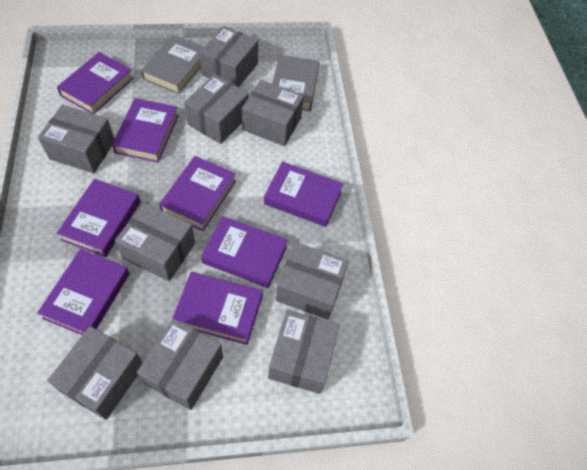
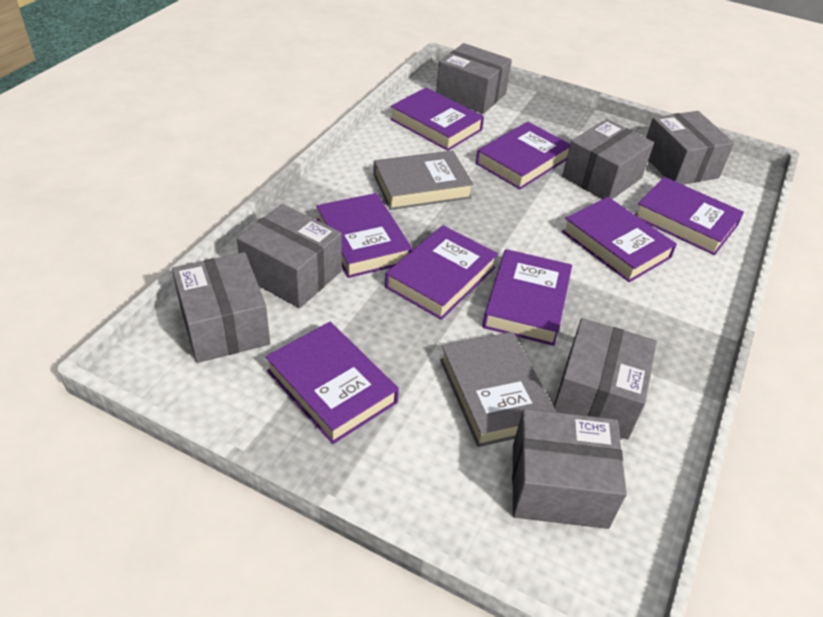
grey box: 9 -> 7

